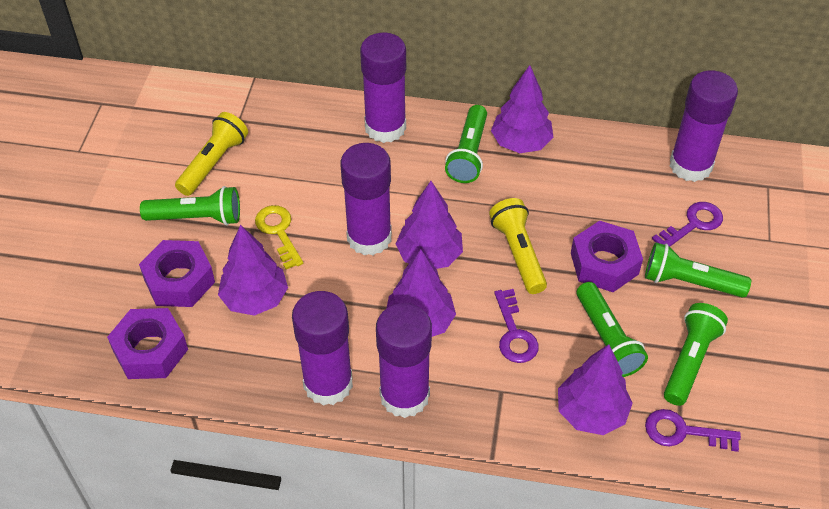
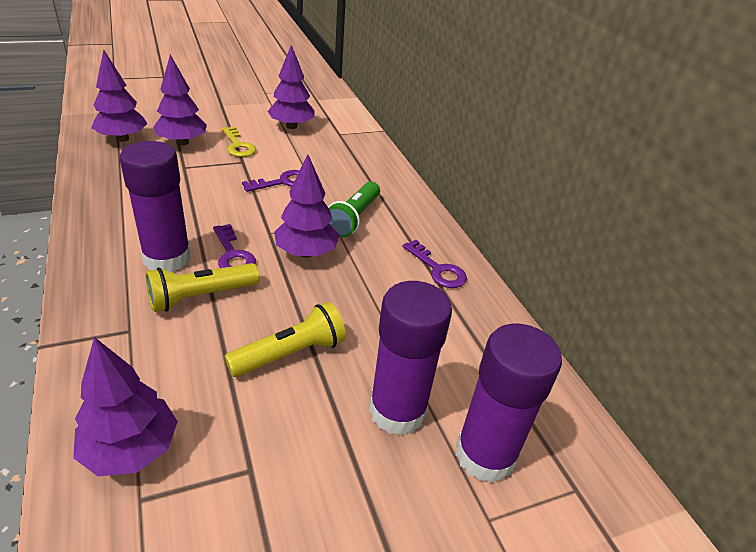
green flashlight: 5 -> 1
purple glue stick: 5 -> 3
purple nut: 3 -> 0

